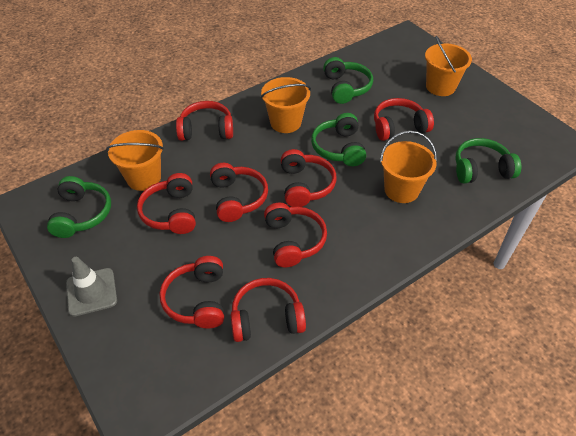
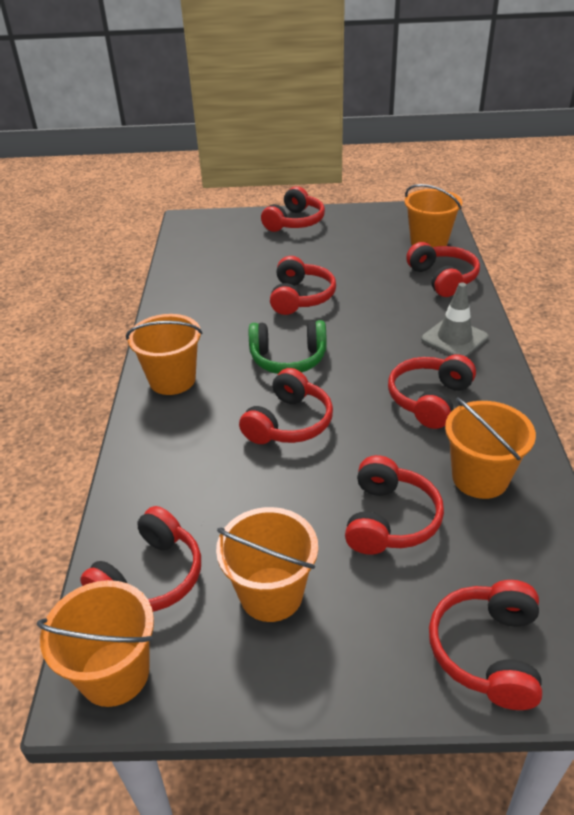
green headphones: 4 -> 1
orange bucket: 4 -> 5

